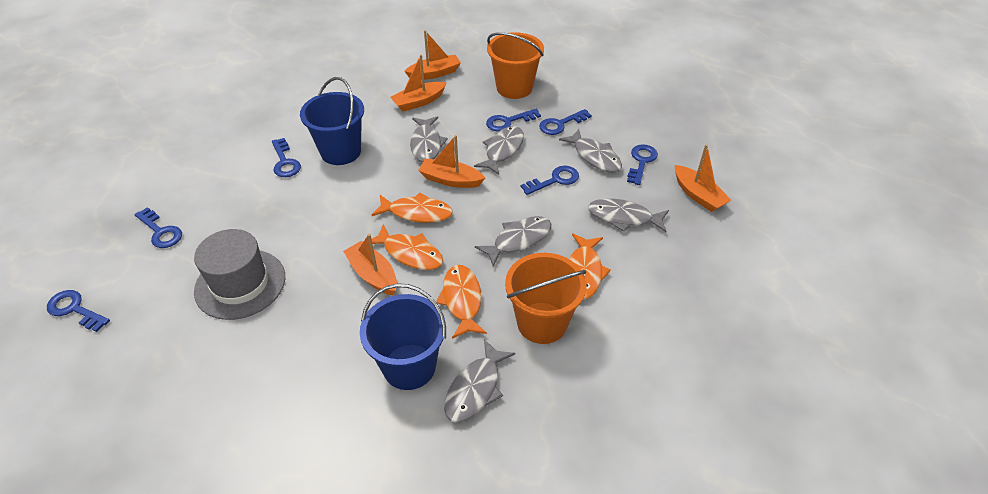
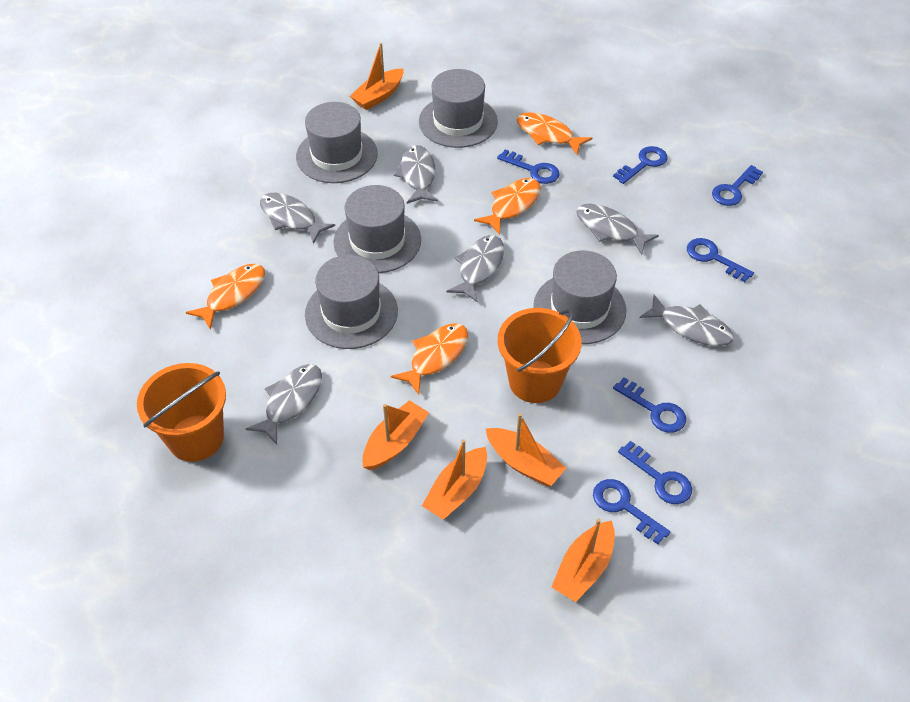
blue bucket: 2 -> 0
grey hat: 1 -> 5

